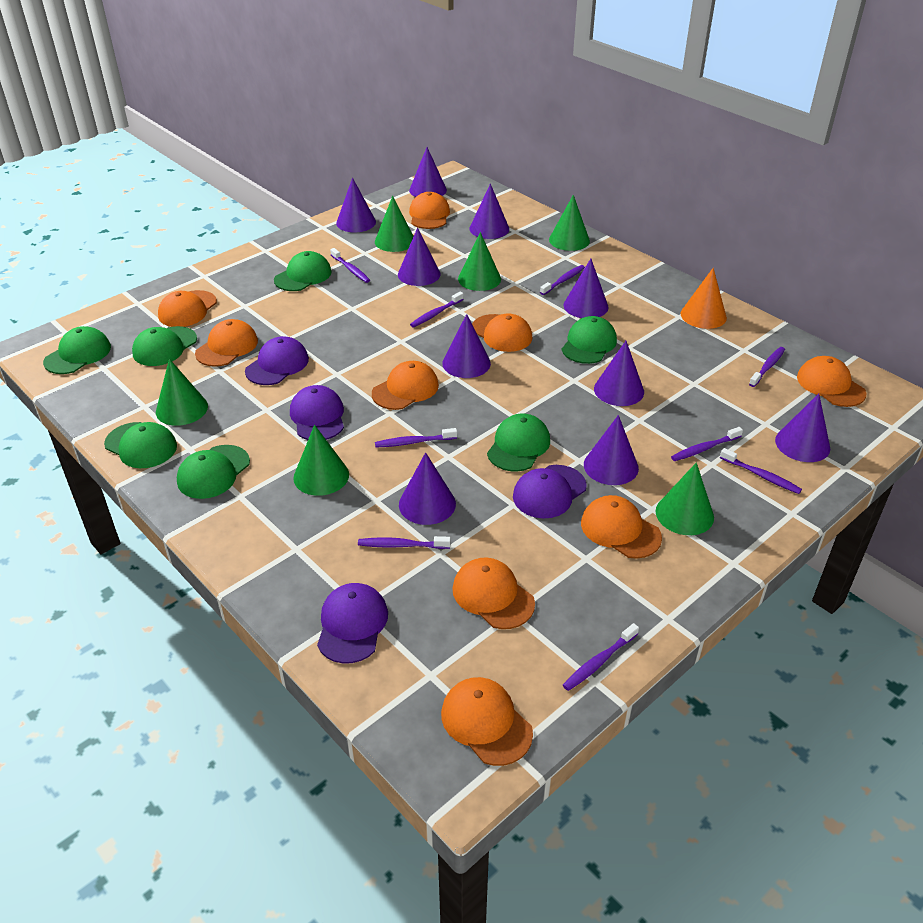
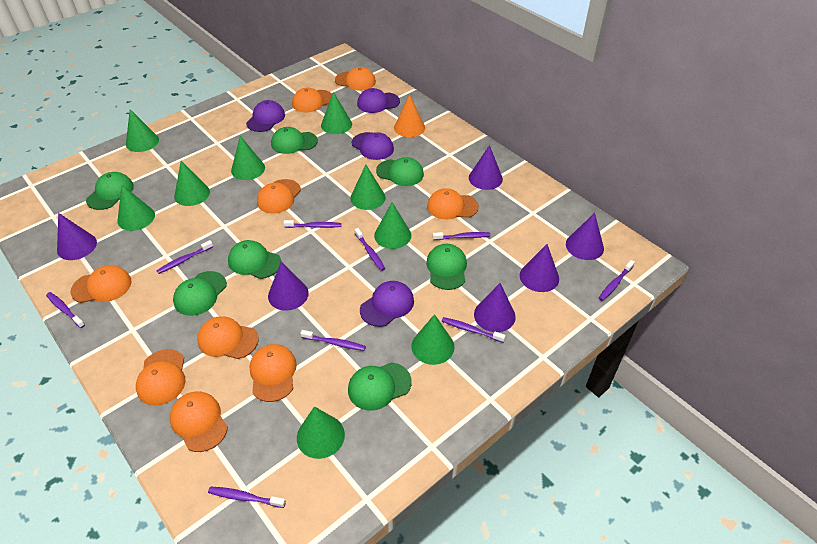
green cone: 6 -> 9
purple cone: 10 -> 6

